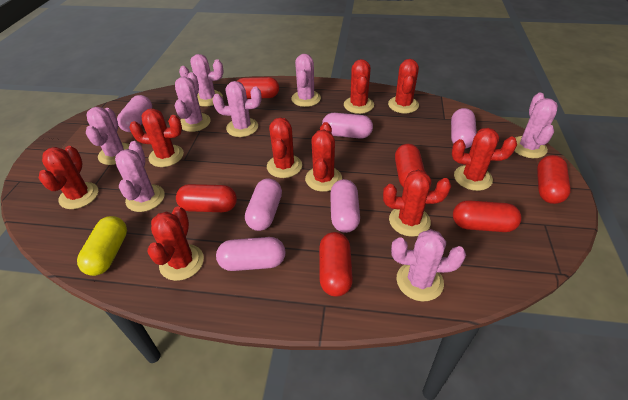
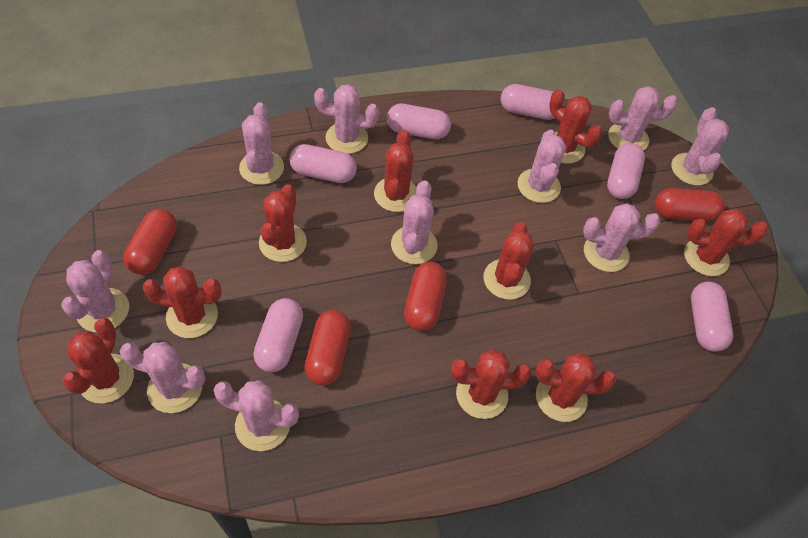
pink cactus: 8 -> 10
red capsule: 6 -> 4
yellow capsule: 1 -> 0

